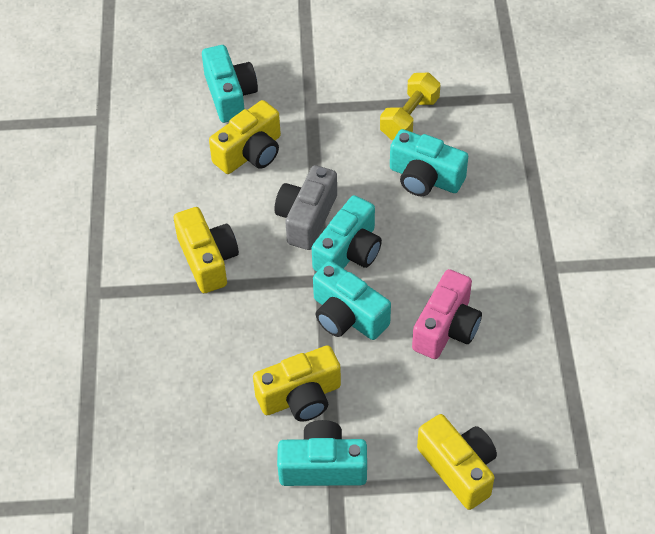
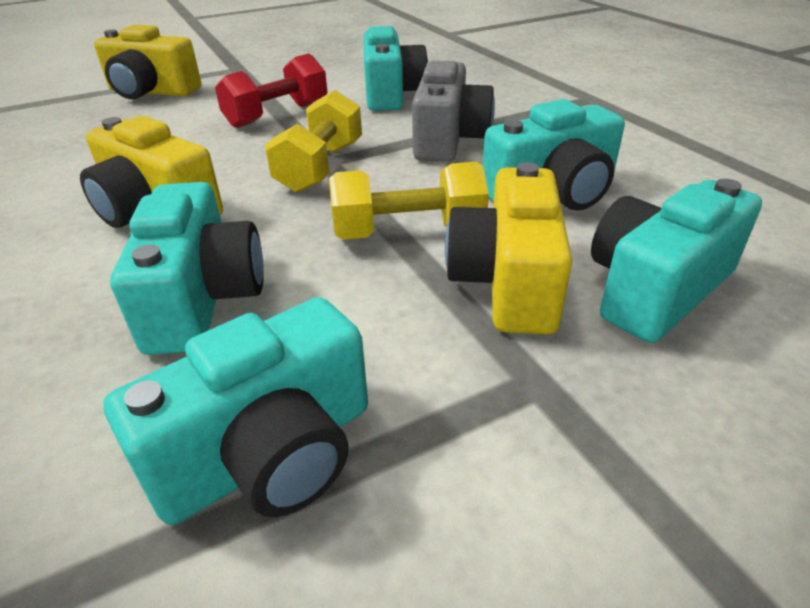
pink camera: 1 -> 0
red dumbbell: 0 -> 1
yellow camera: 4 -> 3
yellow dumbbell: 1 -> 2

